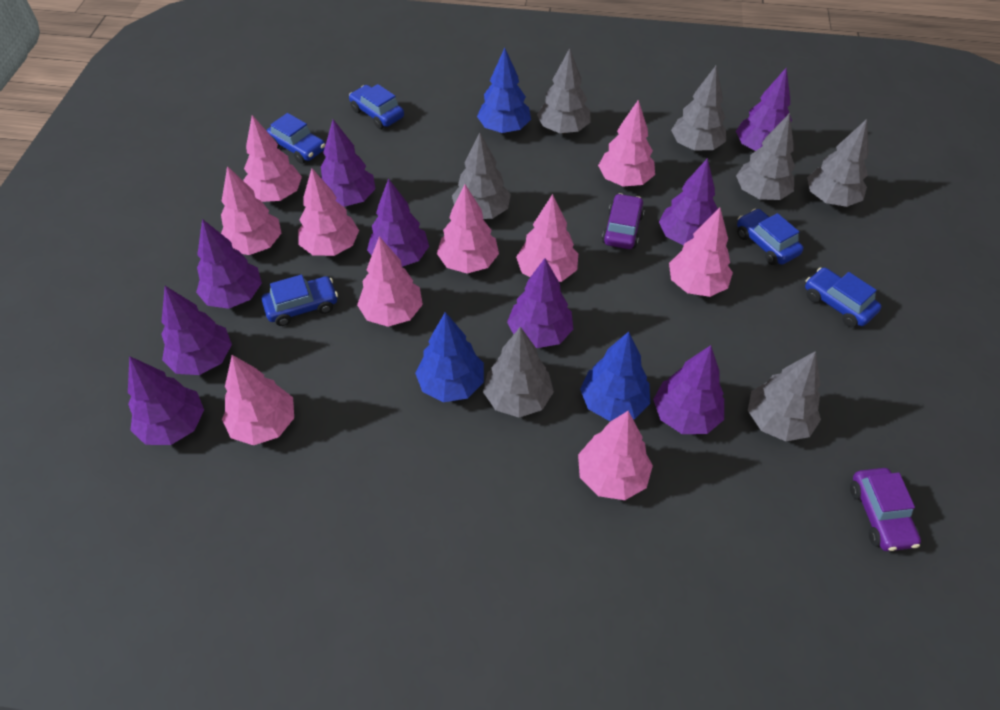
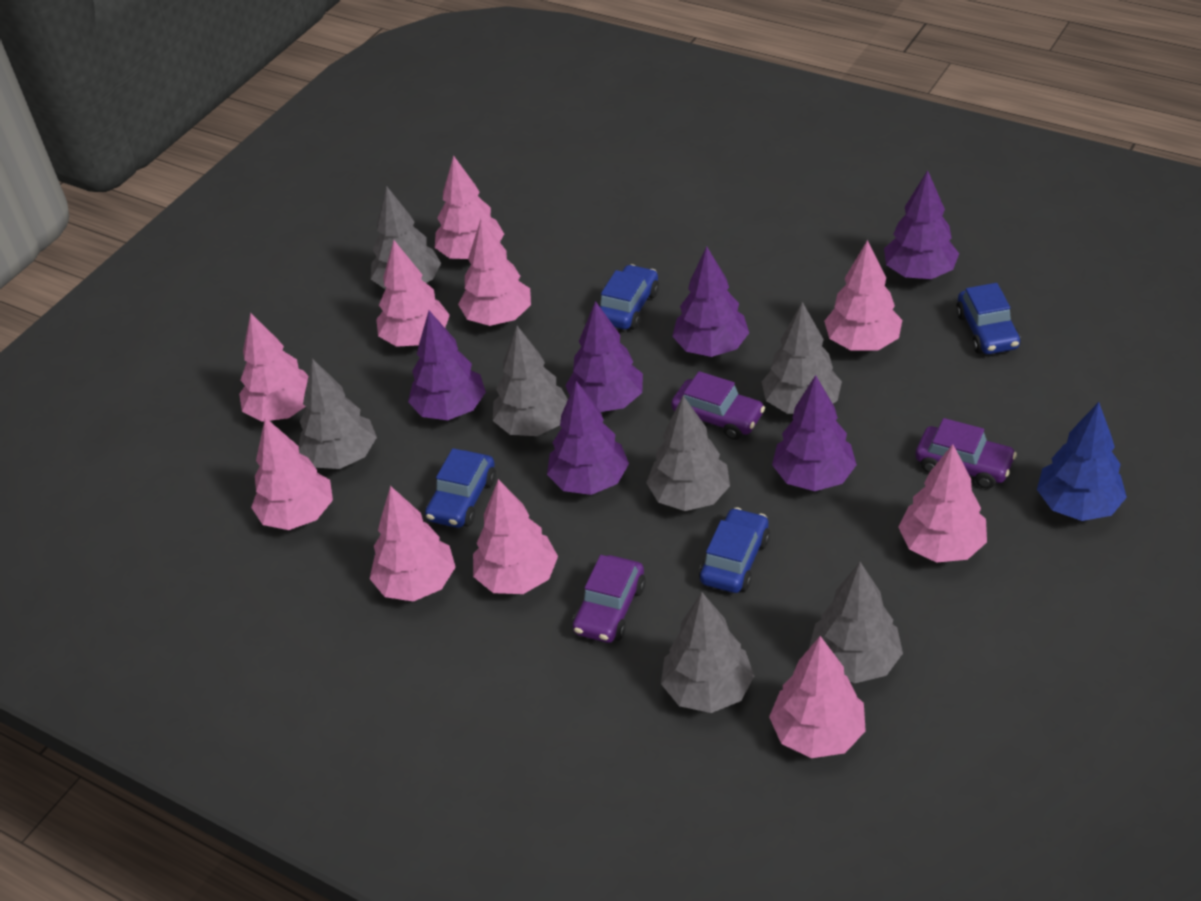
blue car: 5 -> 4
blue tree: 3 -> 1
purple car: 2 -> 3
purple tree: 9 -> 6

